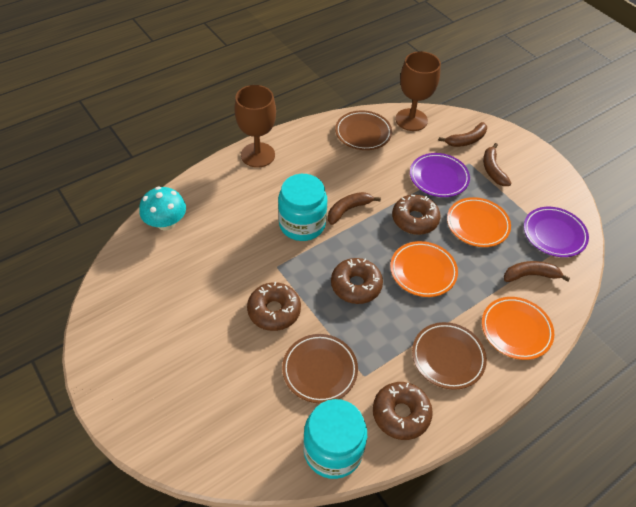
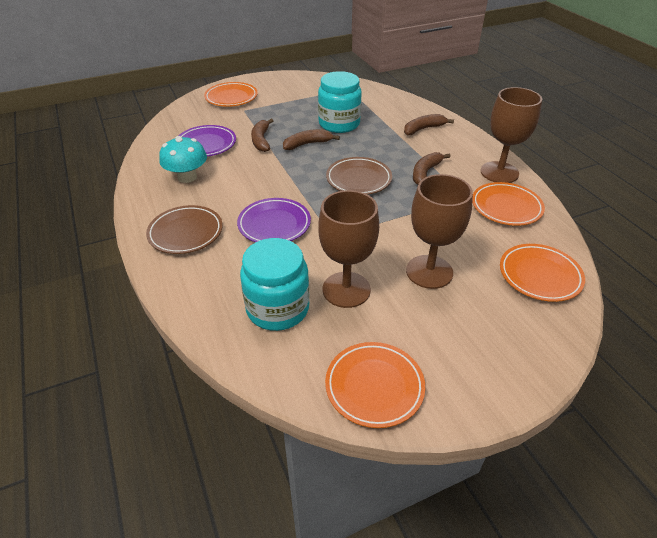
brown donut: 4 -> 0
brown goblet: 2 -> 3
brown plate: 3 -> 2
orange plate: 3 -> 4

